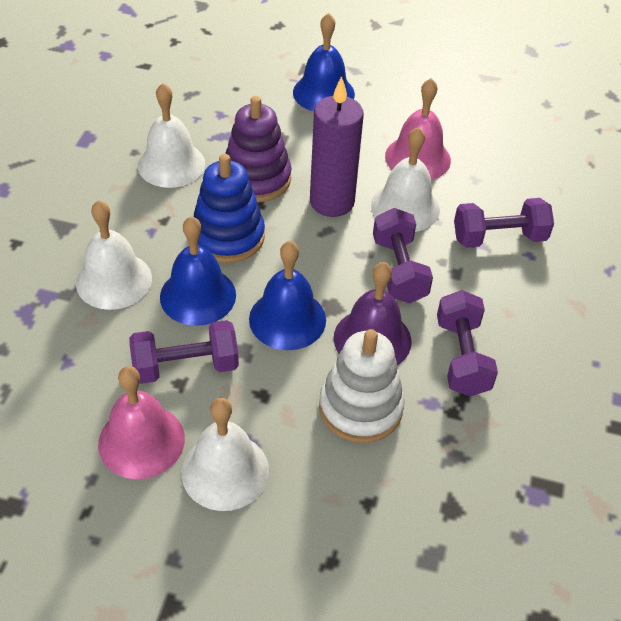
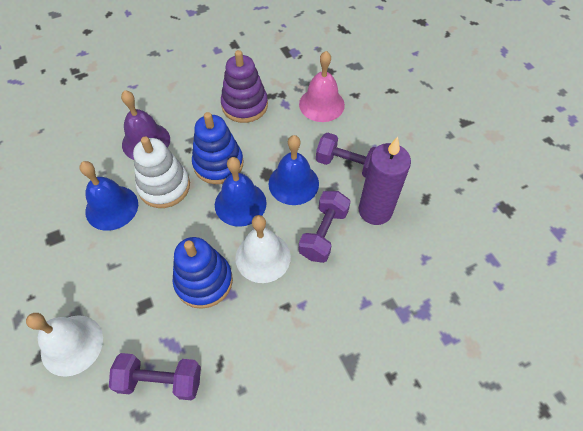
blue stacking toy: 1 -> 2
pink bell: 2 -> 1
purple dumbbell: 4 -> 3
white bell: 4 -> 2

